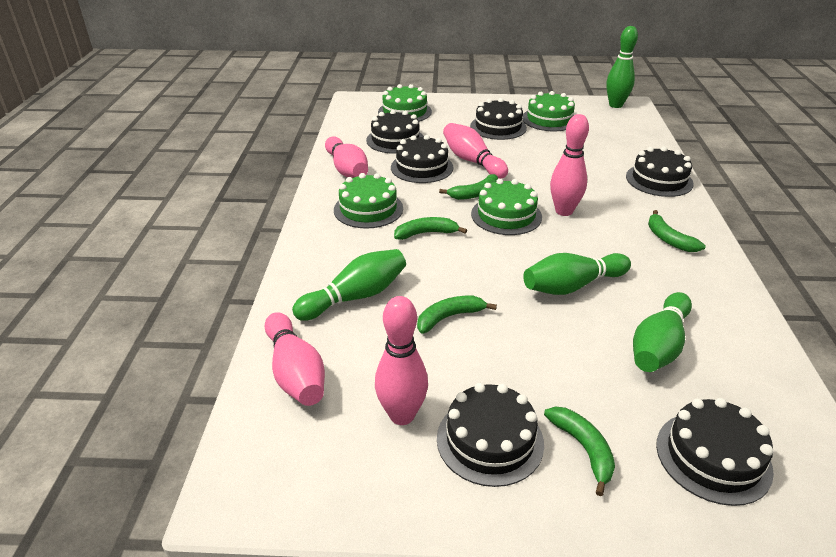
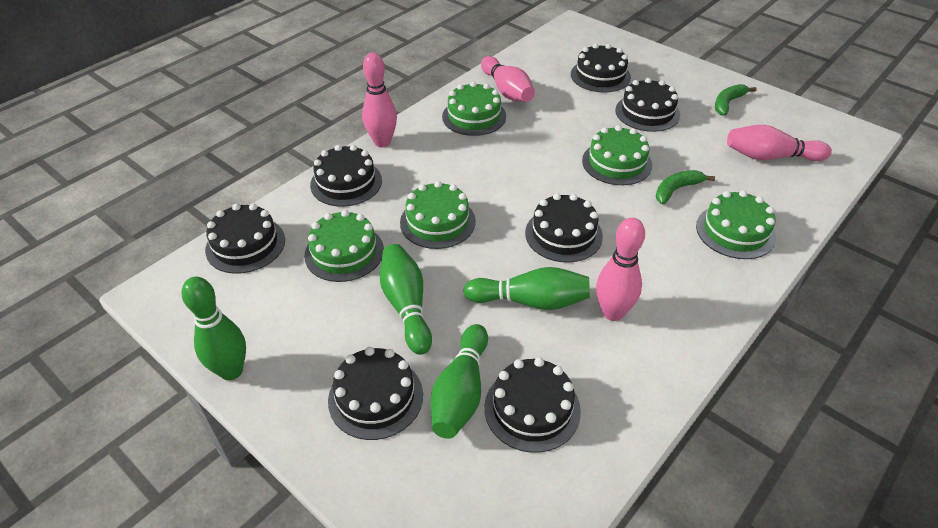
black cake: 6 -> 7
green banana: 5 -> 2
green cake: 4 -> 5
pink bowling pin: 5 -> 4

